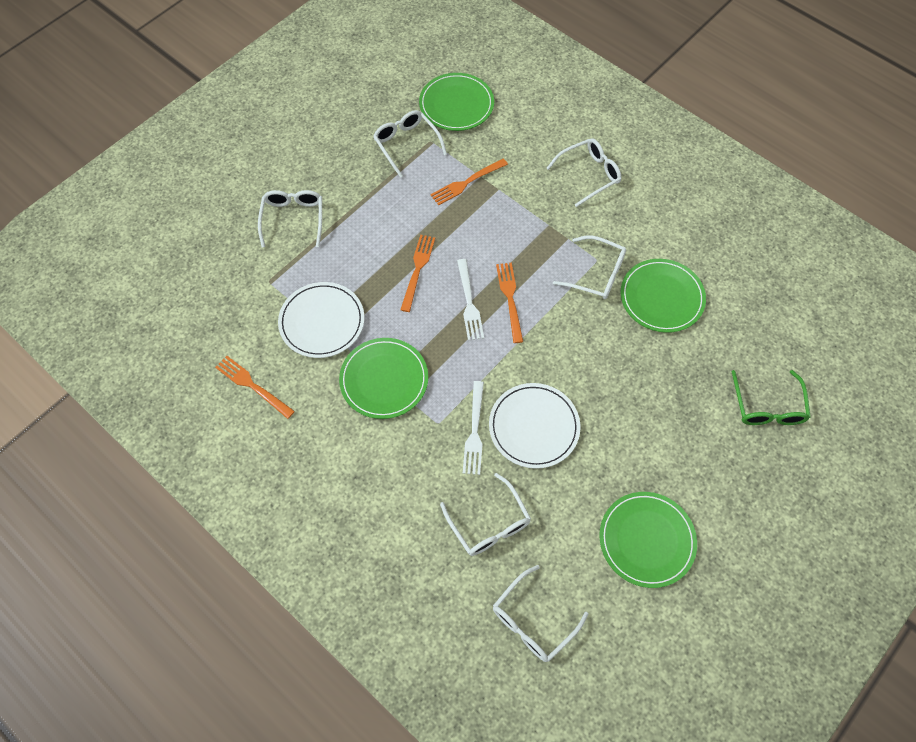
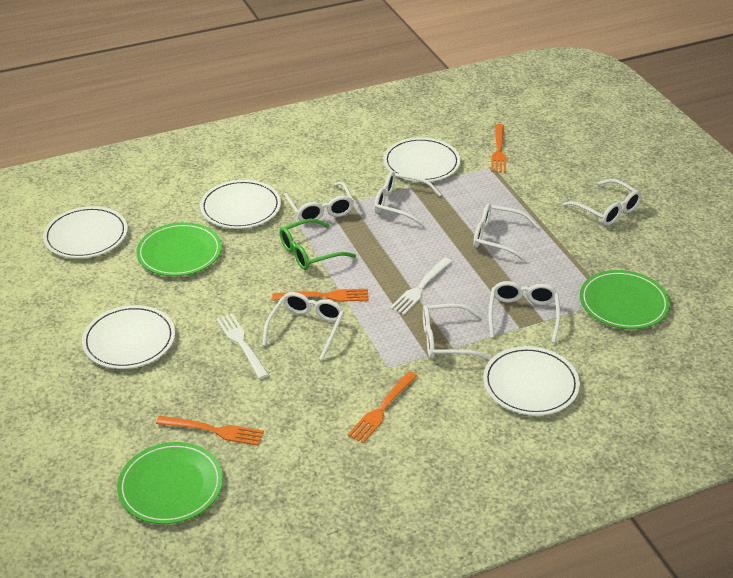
green plate: 4 -> 3
white glasses: 6 -> 7
white plate: 2 -> 5

